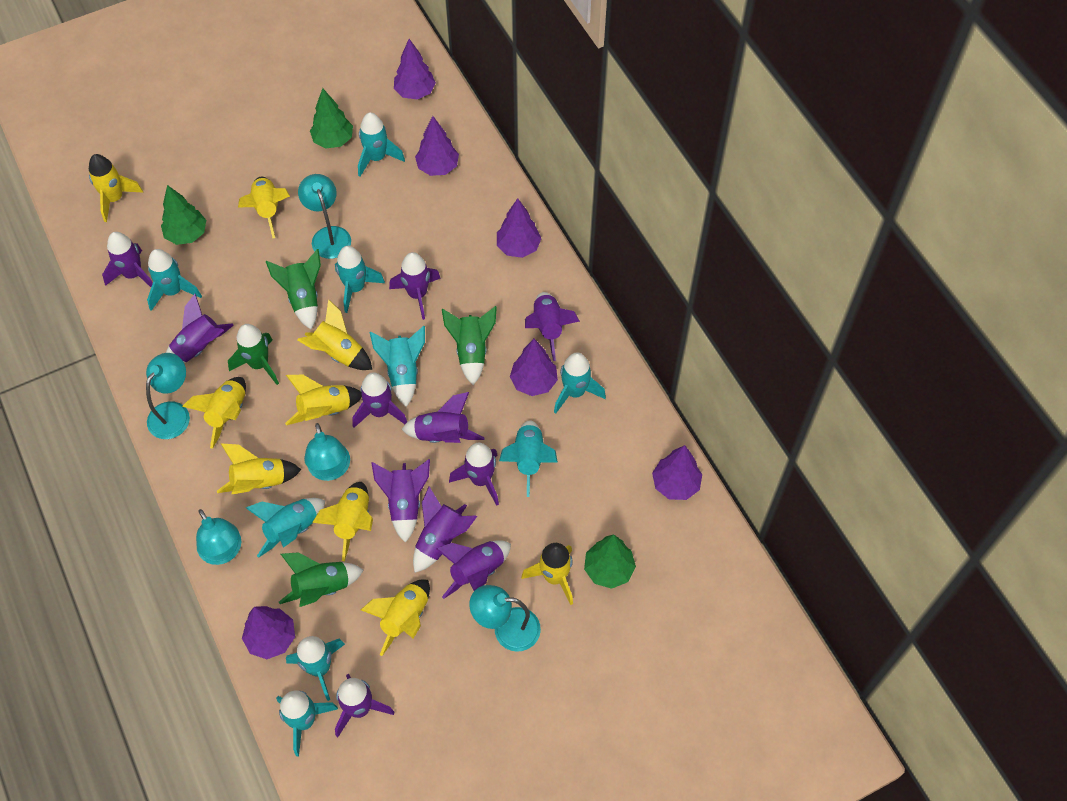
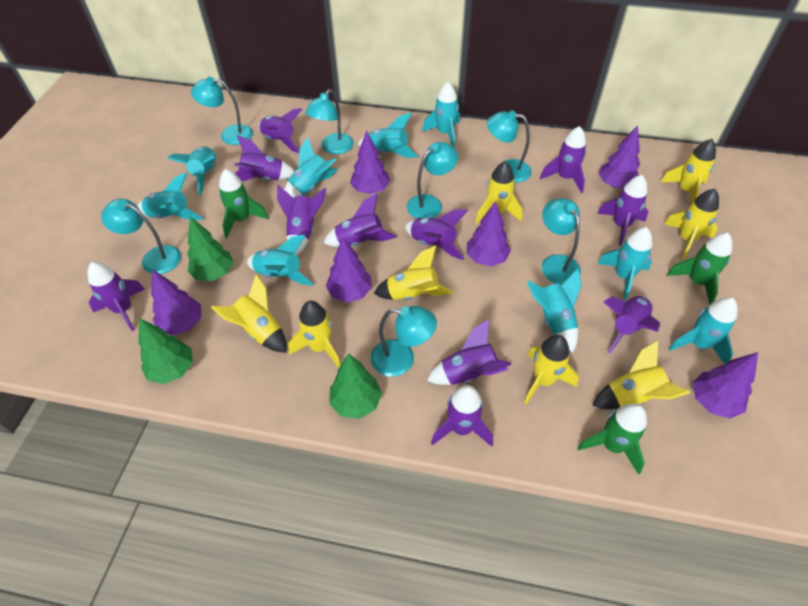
green rocket: 4 -> 3
turquoise lamp: 5 -> 7
yellow rocket: 9 -> 8

